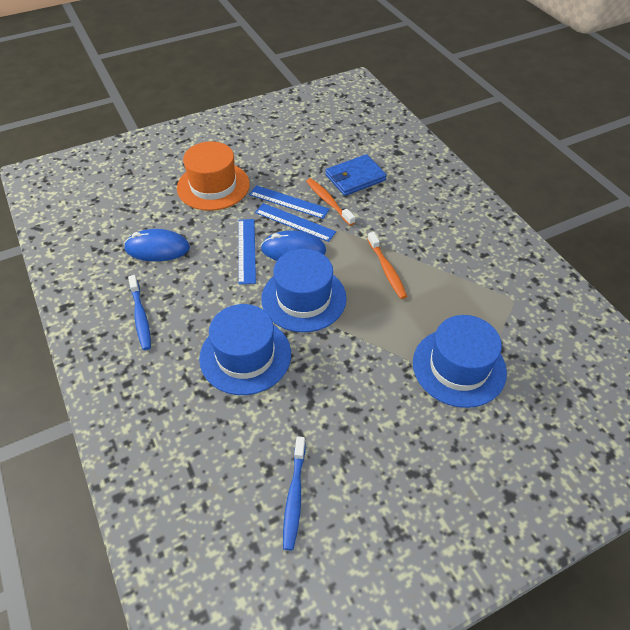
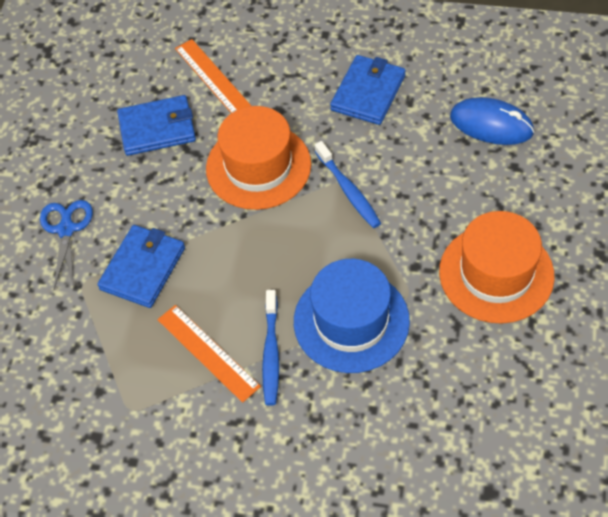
blue hat: 3 -> 1
blue mouse: 2 -> 1
blue ruler: 3 -> 0
blue scissors: 0 -> 1
blue wallet: 1 -> 3
orange hat: 1 -> 2
orange ruler: 0 -> 2
orange toothbrush: 2 -> 0

